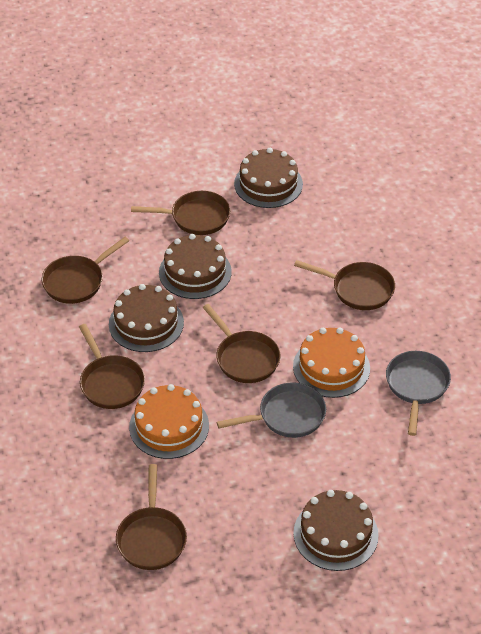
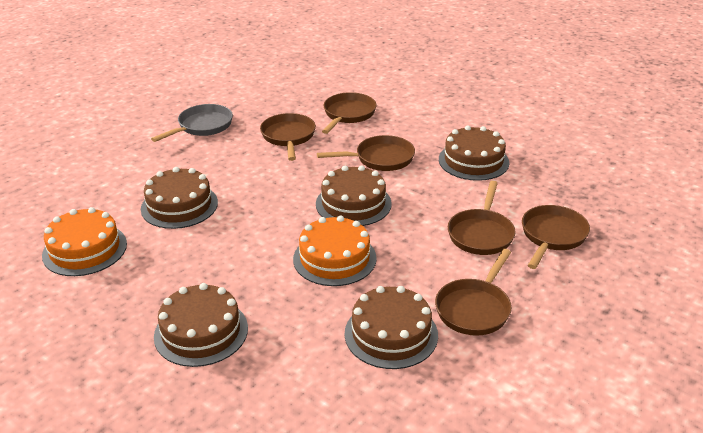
brown cake: 4 -> 5
grey pan: 2 -> 1

